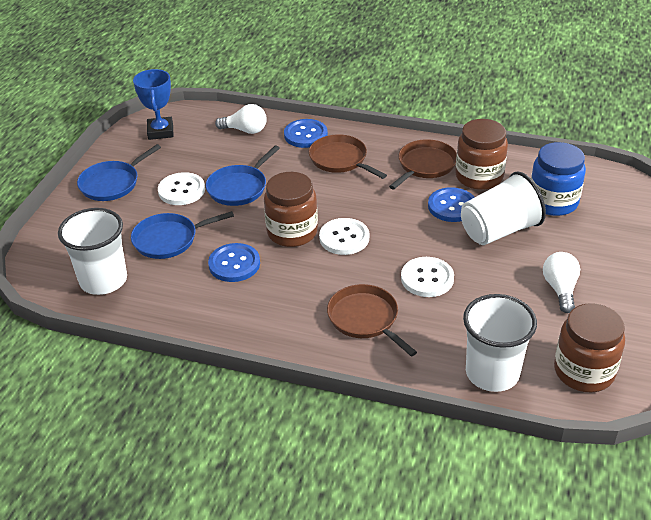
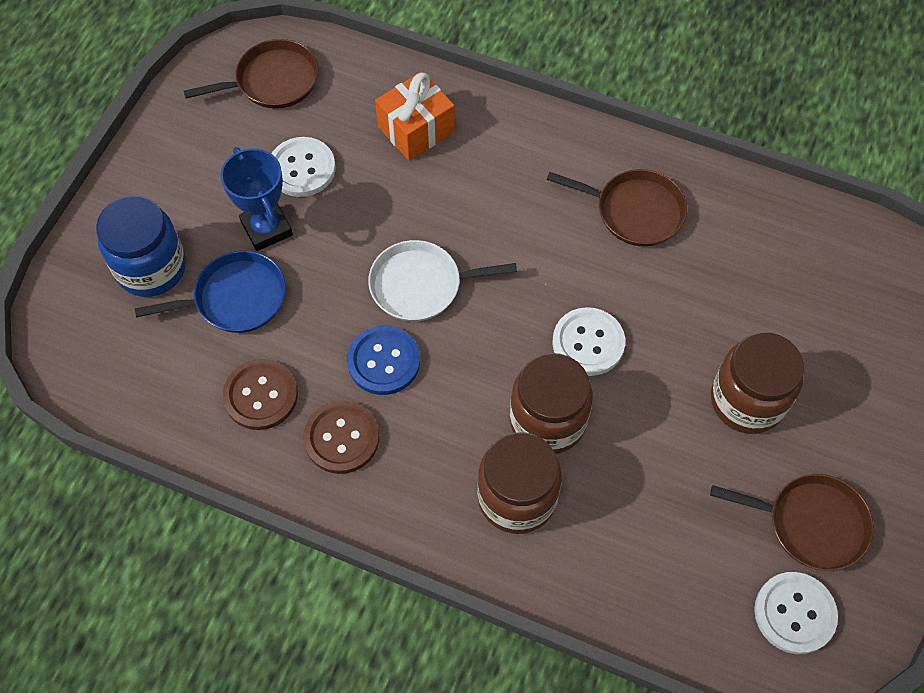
blue button: 3 -> 1
blue pan: 3 -> 1
brown button: 0 -> 2
orange gift: 0 -> 1
white cup: 3 -> 0
white light bulb: 2 -> 0
white pan: 0 -> 1

